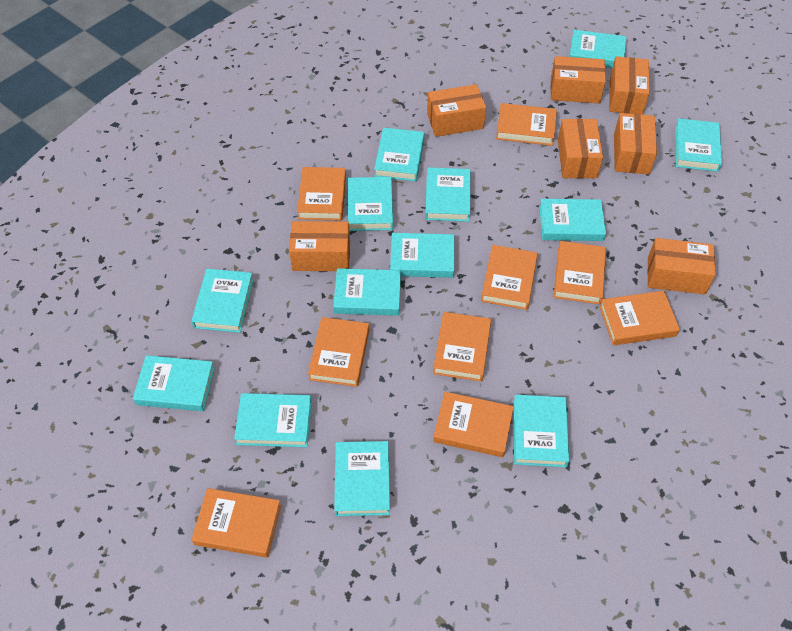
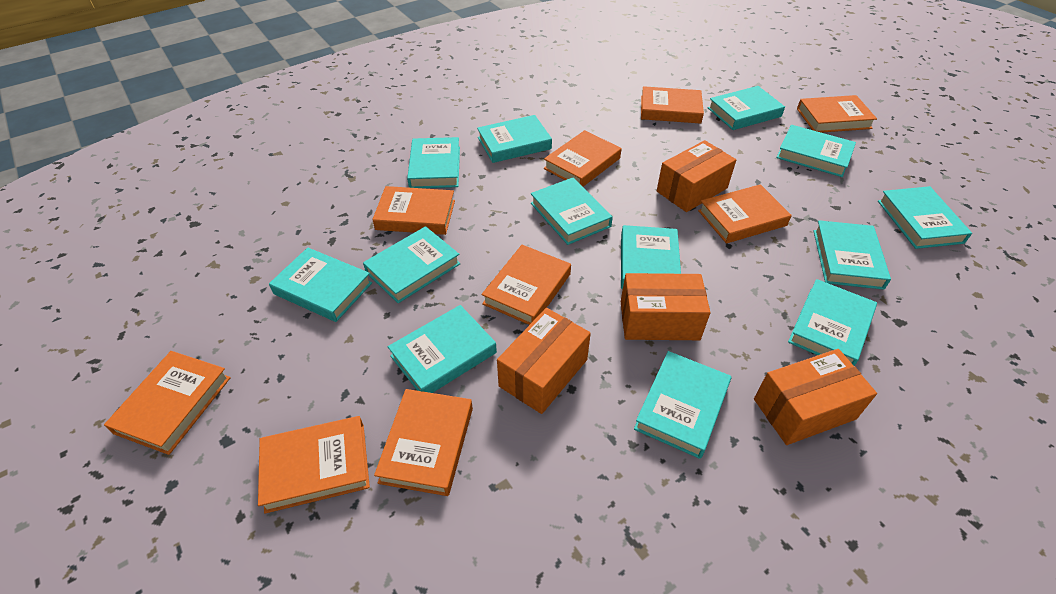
orange box: 7 -> 4

